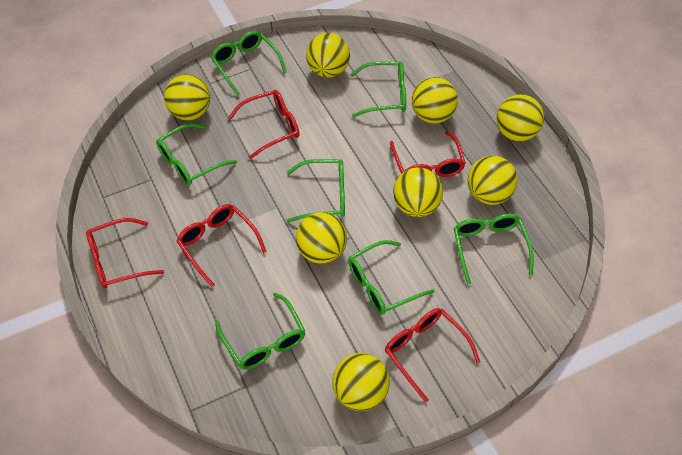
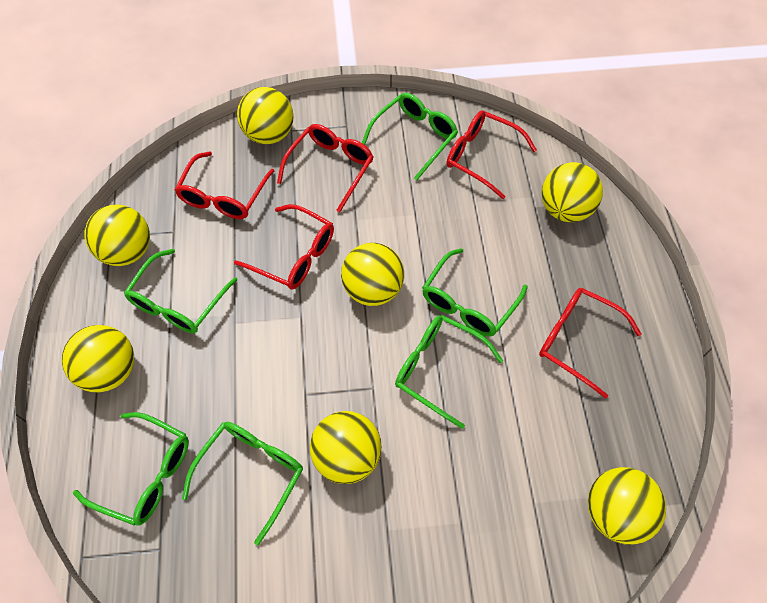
green glasses: 7 -> 6
yellow ball: 8 -> 7

